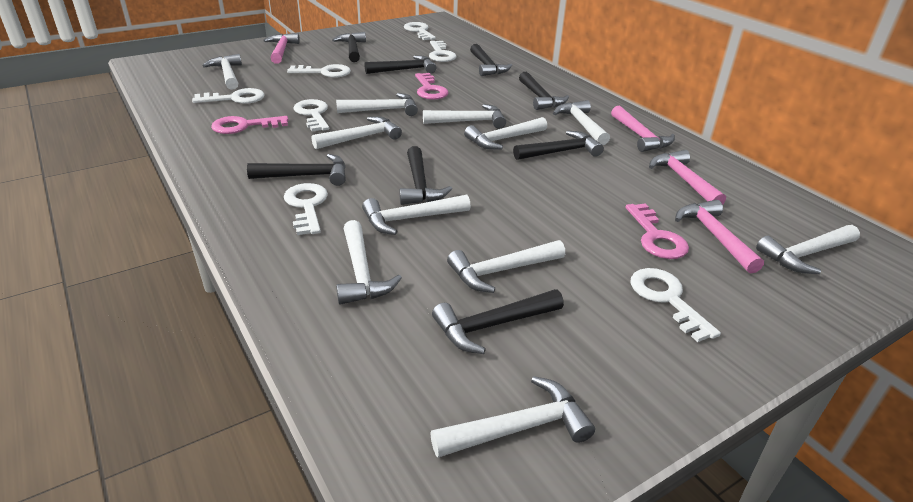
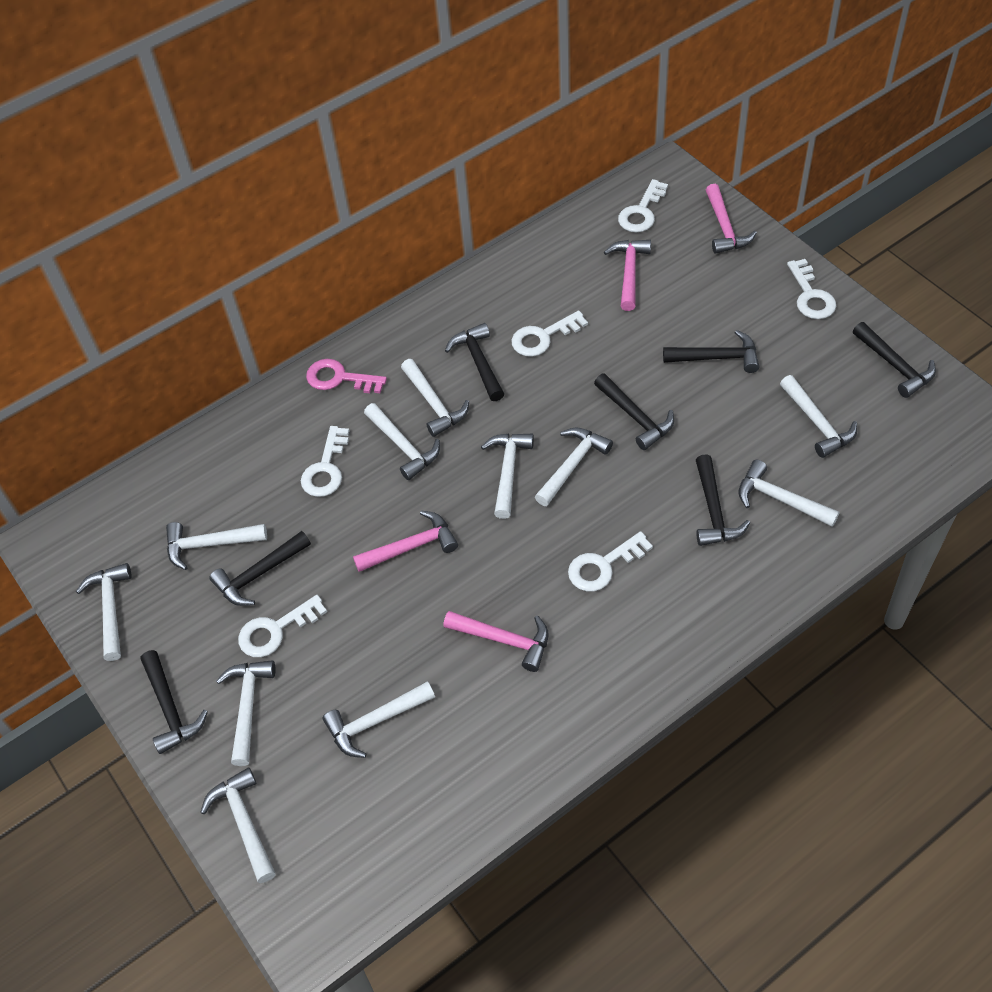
black hammer: 8 -> 7
pink key: 3 -> 1
white key: 7 -> 6

